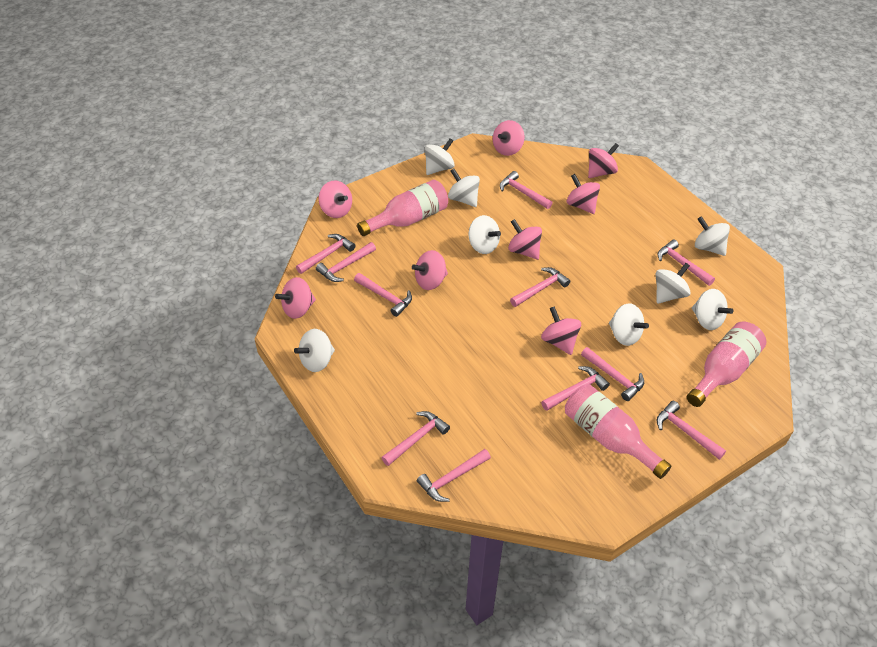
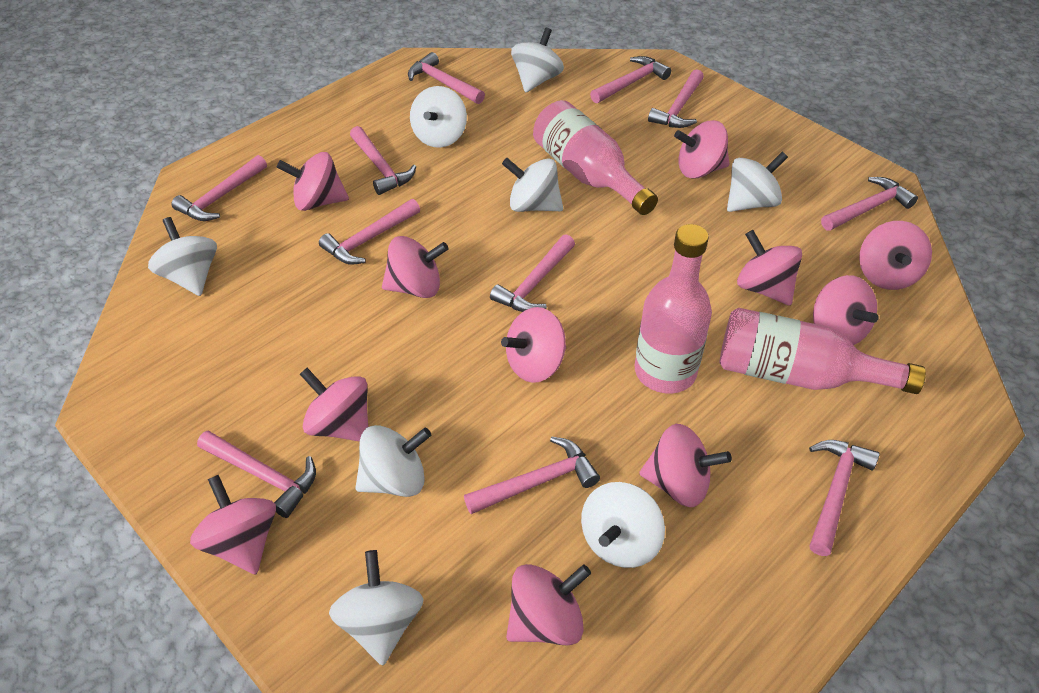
pink spinning top: 8 -> 11

